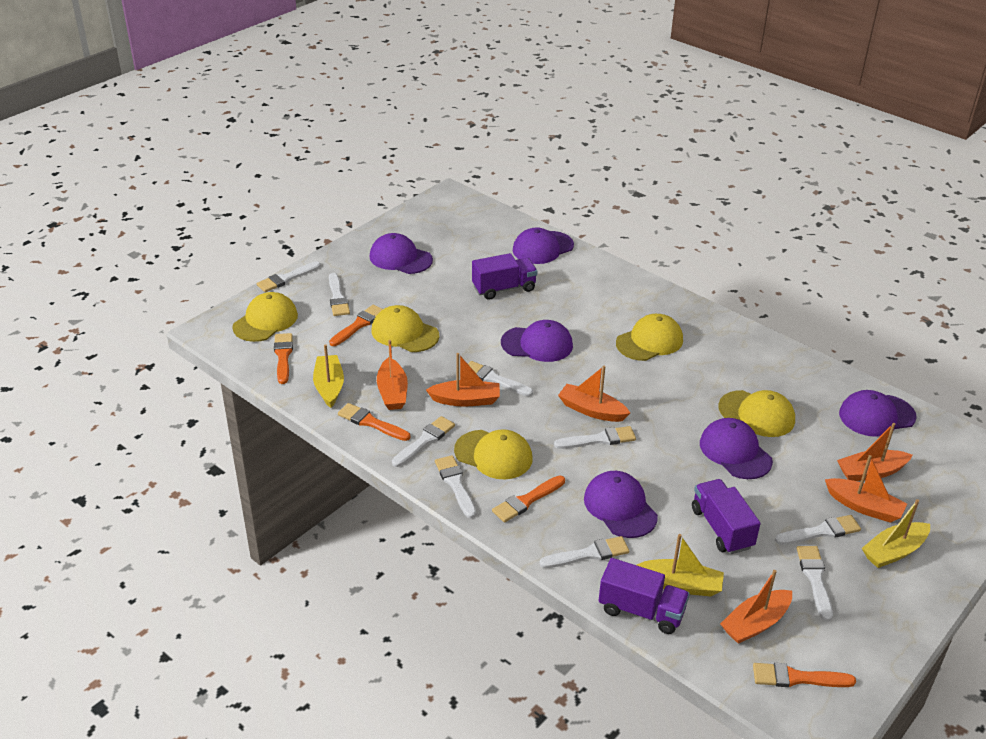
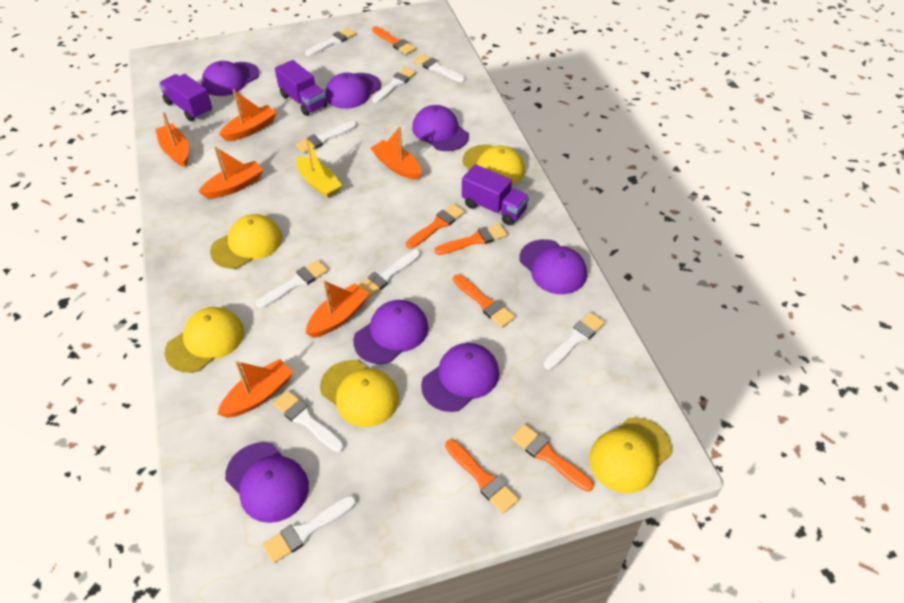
orange brush: 5 -> 6
purple cap: 6 -> 7
yellow boat: 3 -> 1

